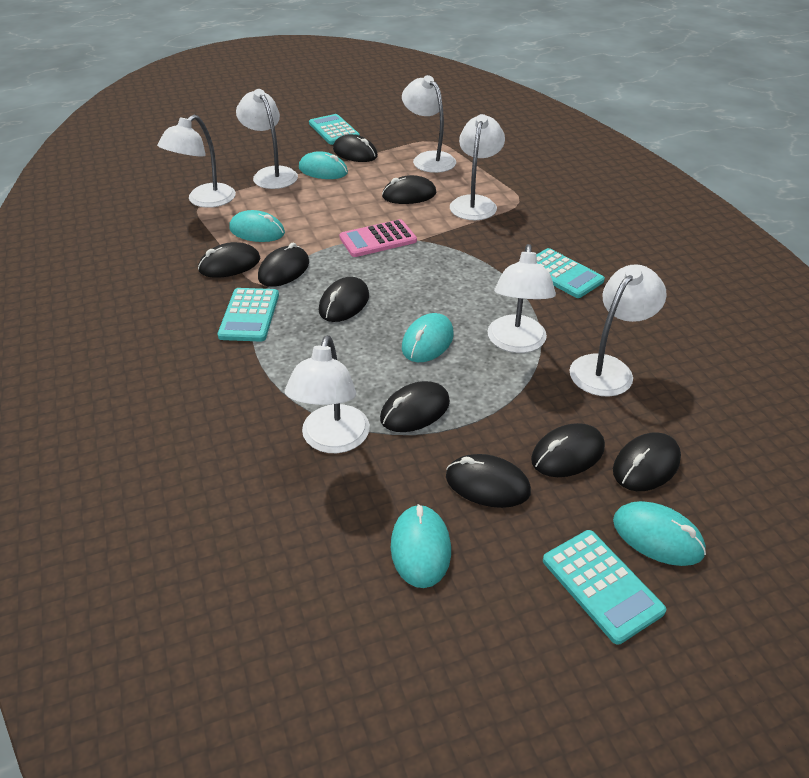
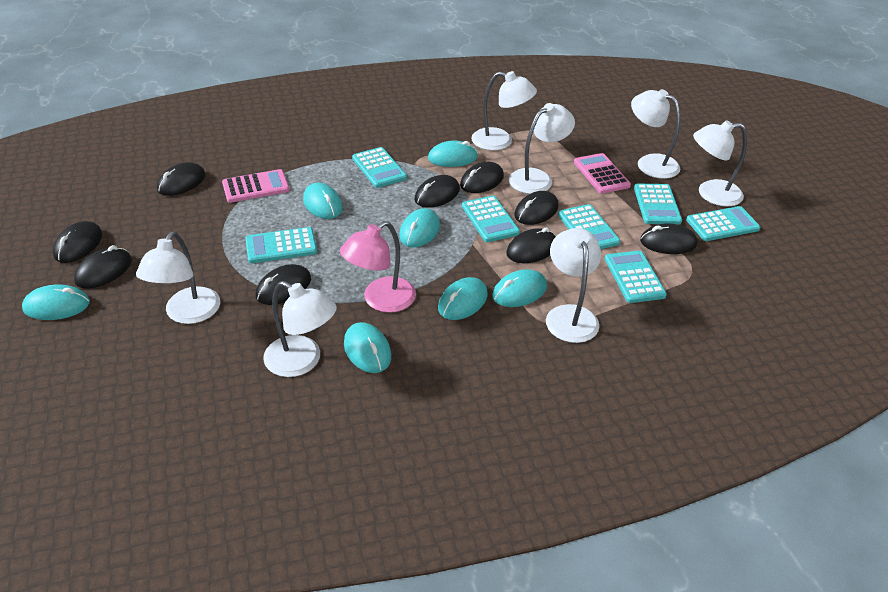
pink calculator: 1 -> 2
pink lamp: 0 -> 1
turquoise calculator: 4 -> 7
turquoise mouse: 5 -> 7

